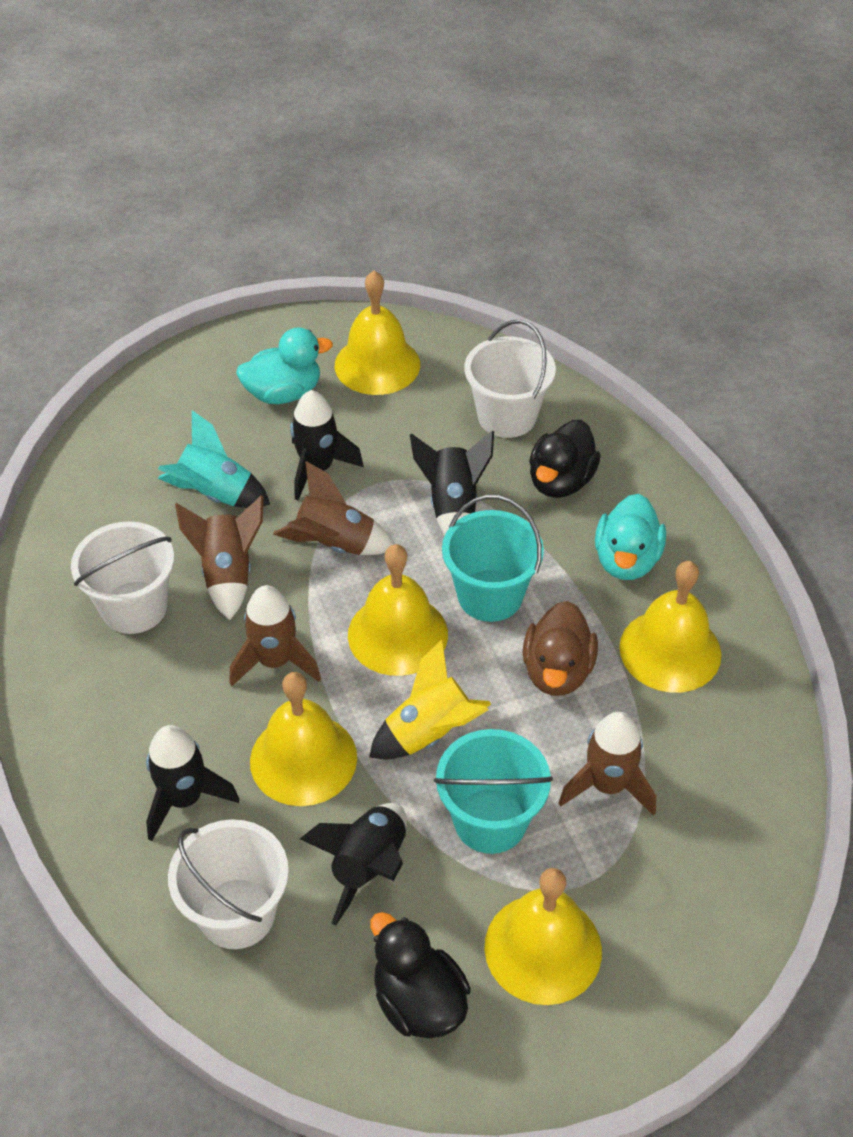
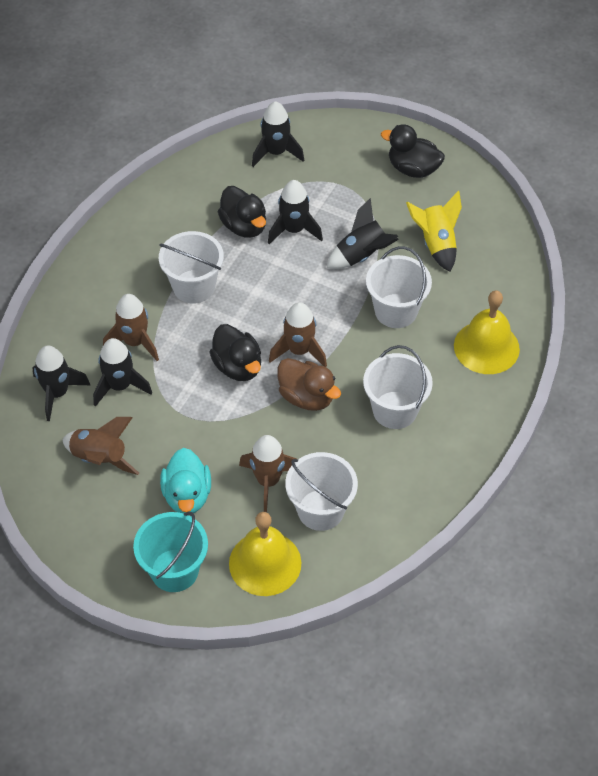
black duck: 2 -> 3
black rocket: 4 -> 5
turquoise bucket: 2 -> 1
turquoise duck: 2 -> 1
turquoise rocket: 1 -> 0
white bucket: 3 -> 4
yellow bell: 5 -> 2

